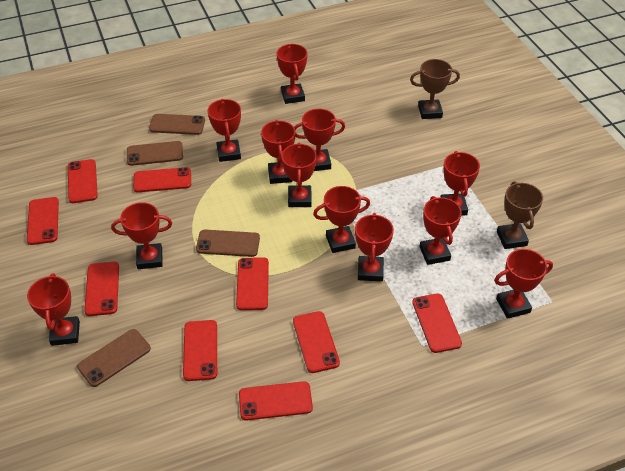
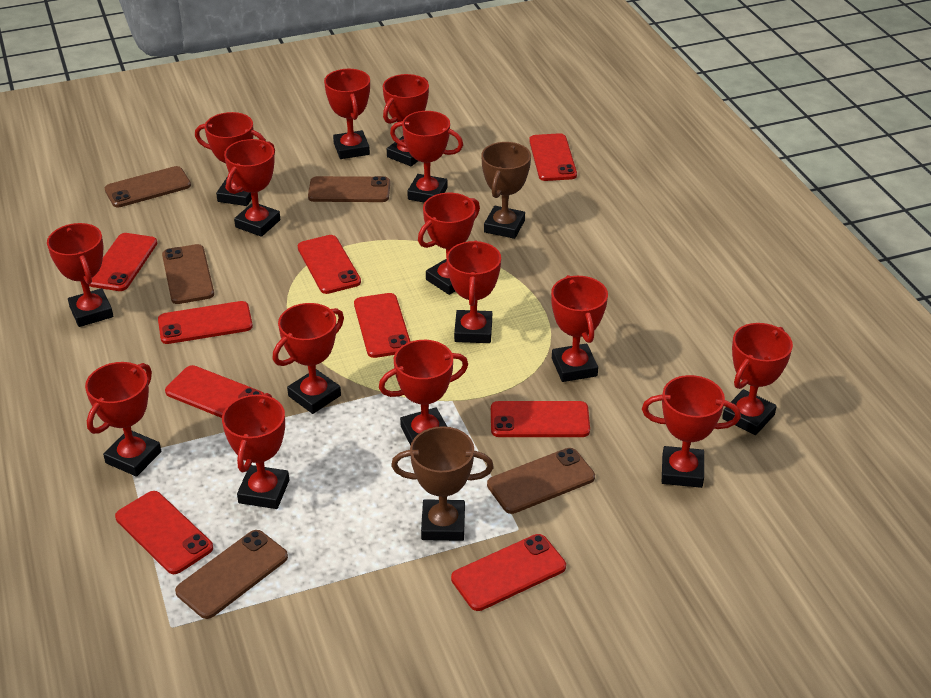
brown phone: 4 -> 5
red trophy: 12 -> 15

